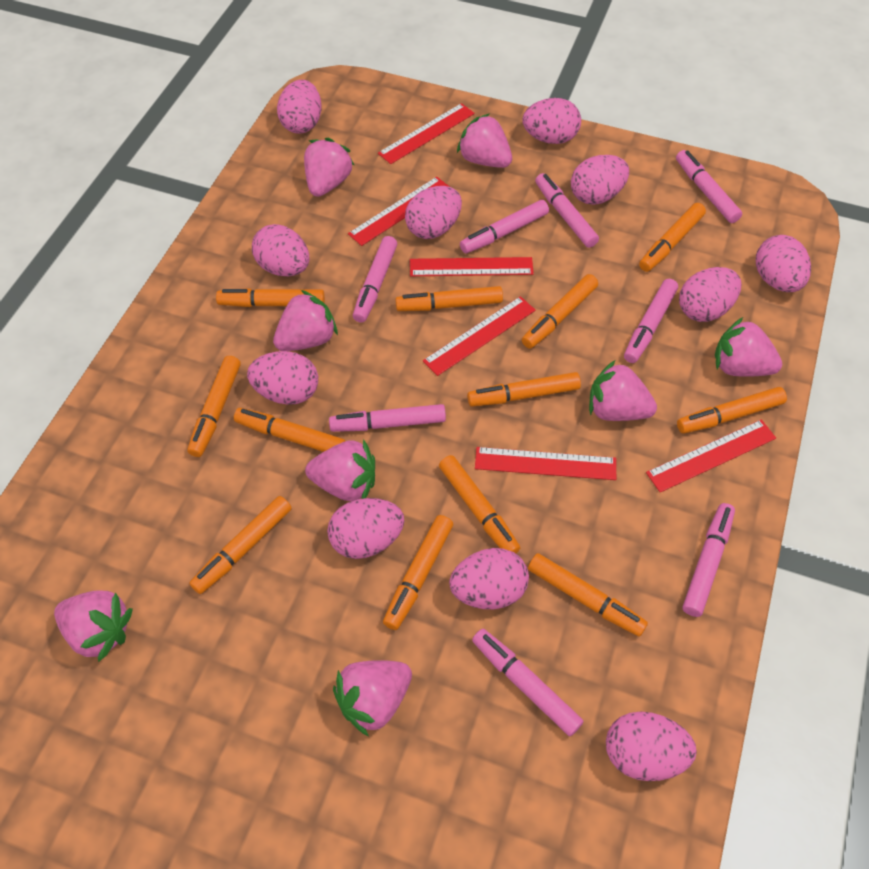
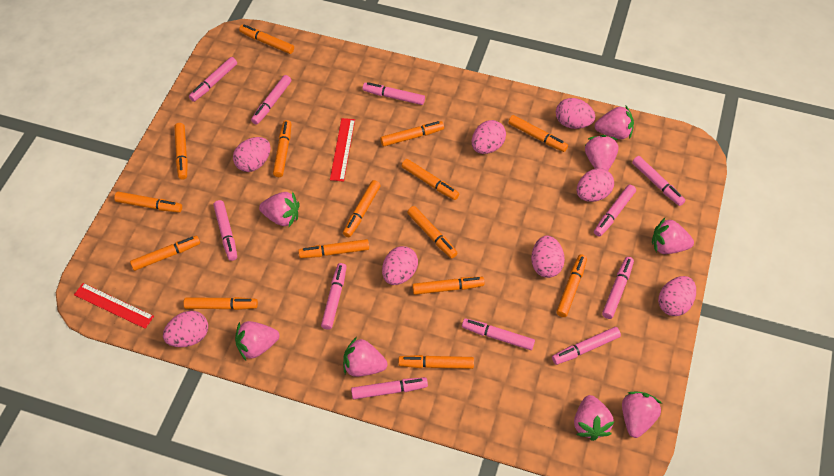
orange marker: 12 -> 15
pink egg: 11 -> 8
pink marker: 8 -> 11
red ruler: 6 -> 2

